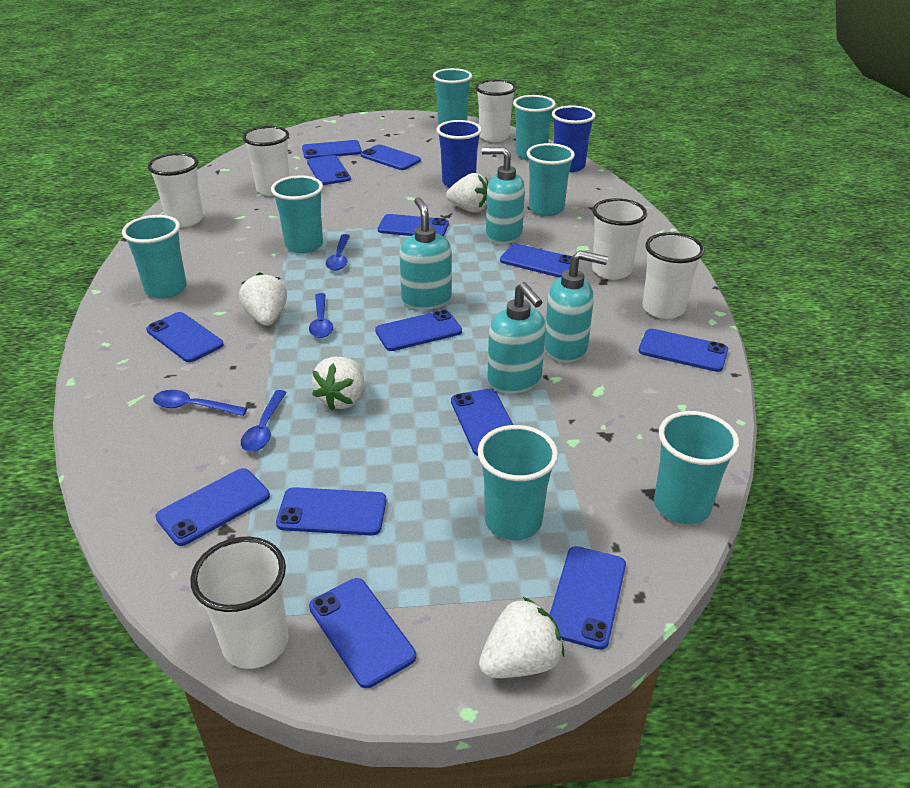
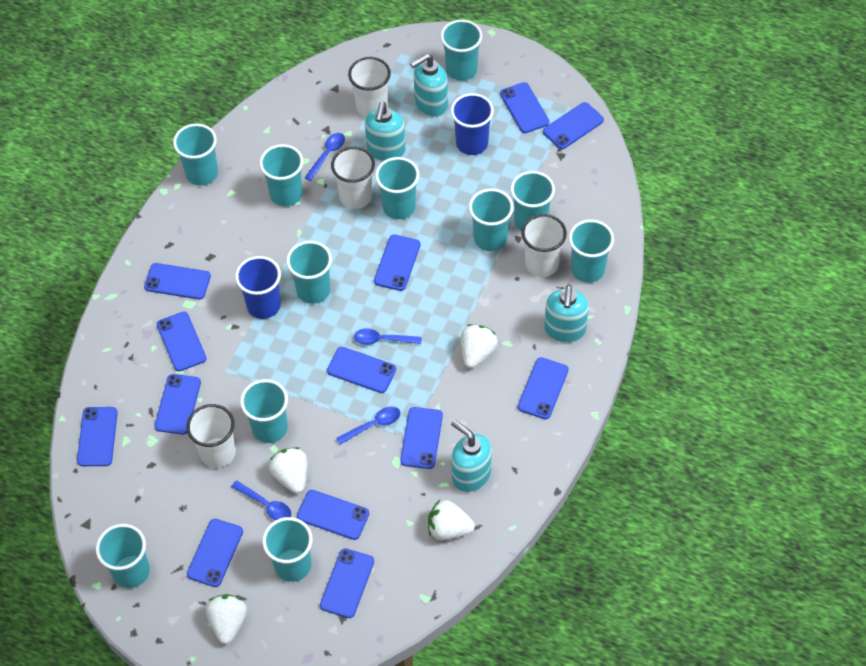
turquoise cup: 7 -> 11
white cup: 6 -> 4

